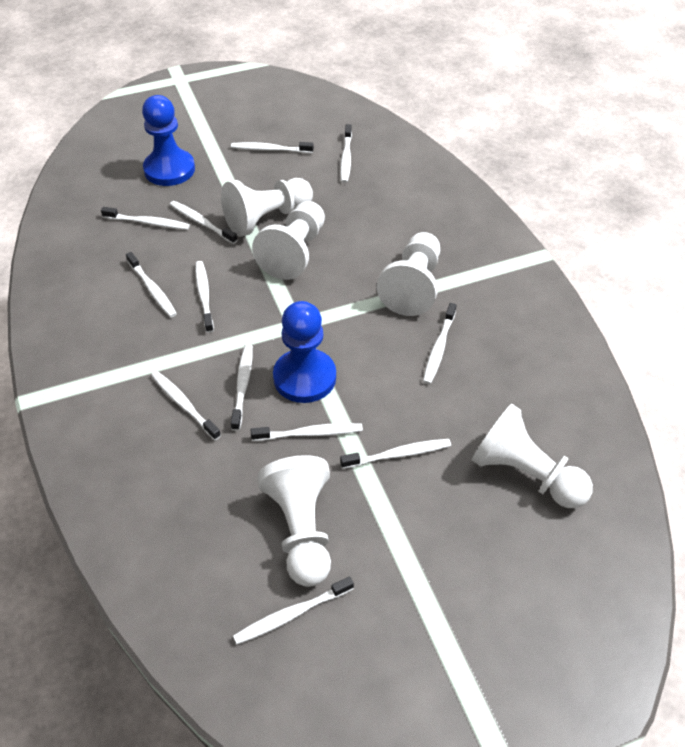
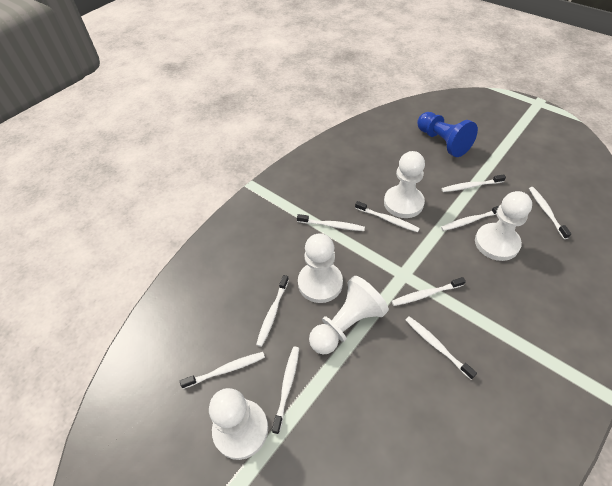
blue pawn: 2 -> 1
white toothbrush: 12 -> 10

